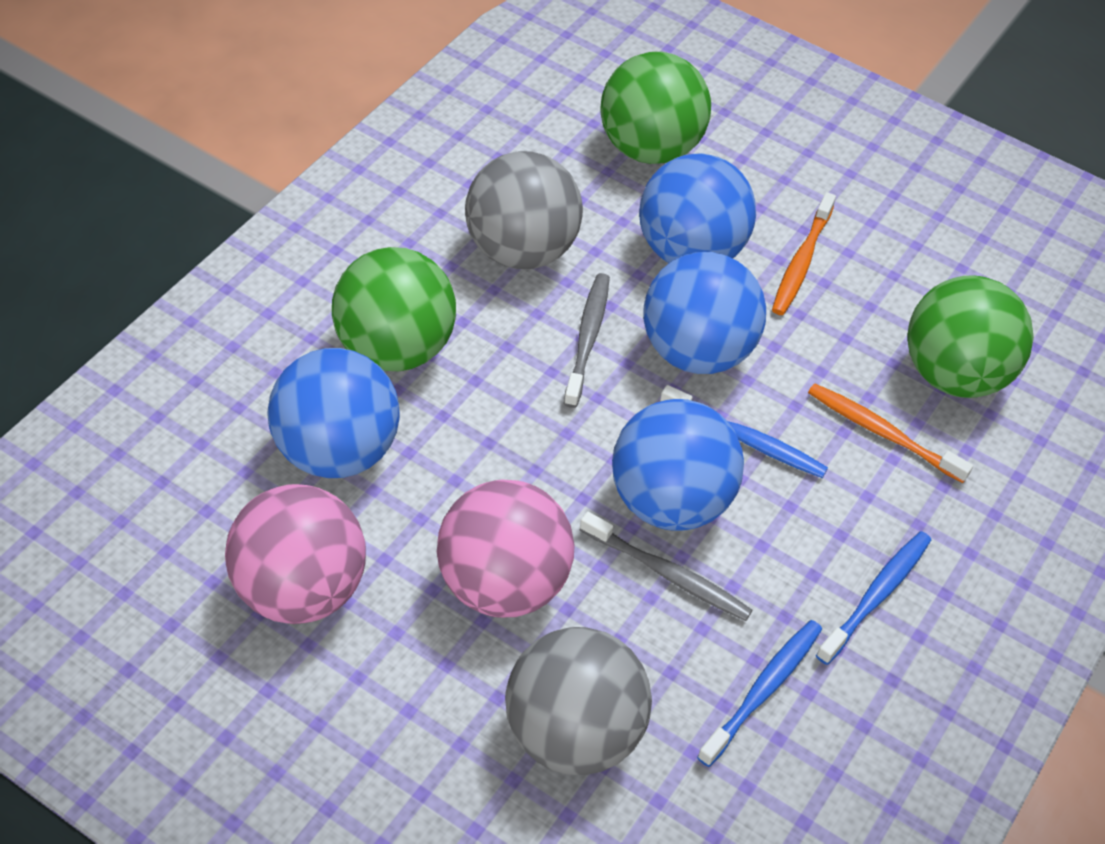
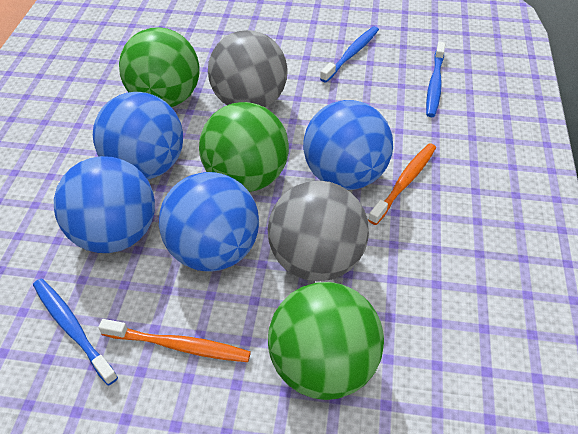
grey toothbrush: 2 -> 0
pink ball: 2 -> 0

